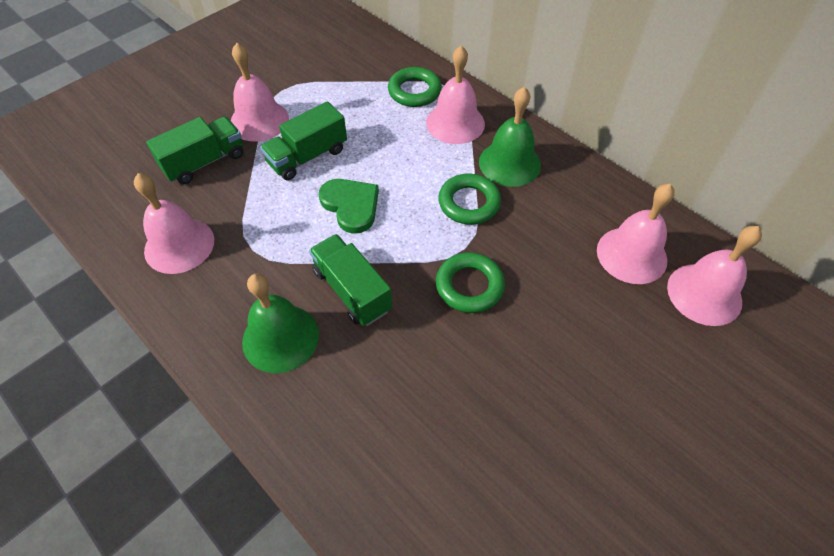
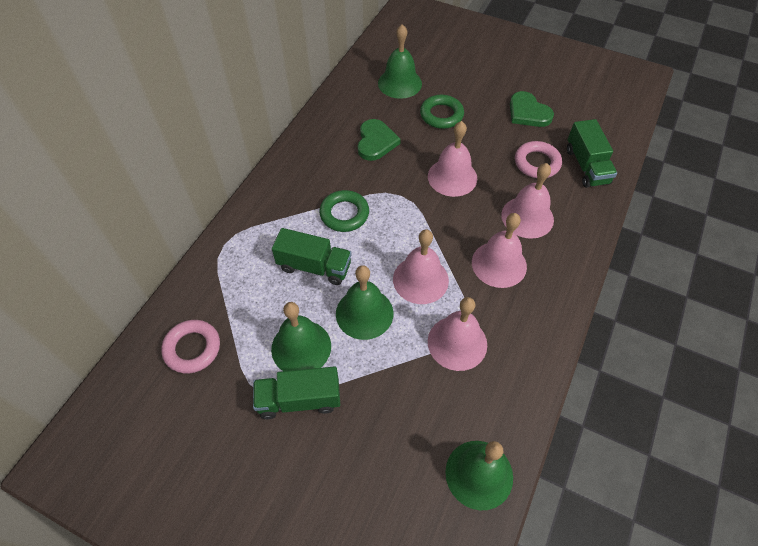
green bell: 2 -> 4
green heart: 1 -> 2
green ring: 3 -> 2
pink ring: 0 -> 2

